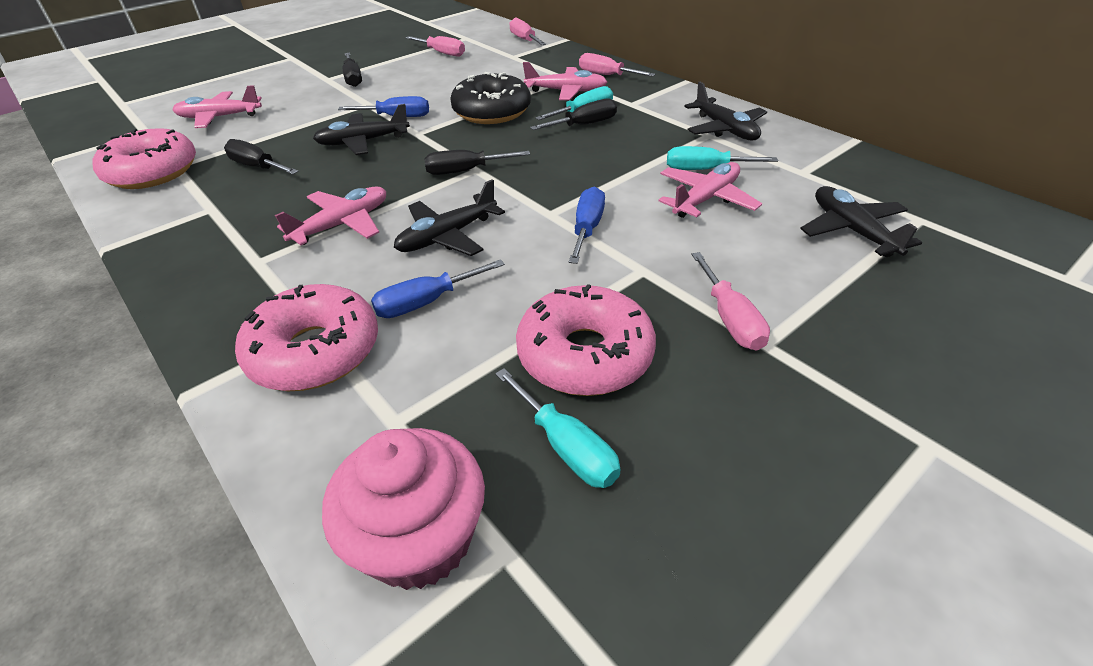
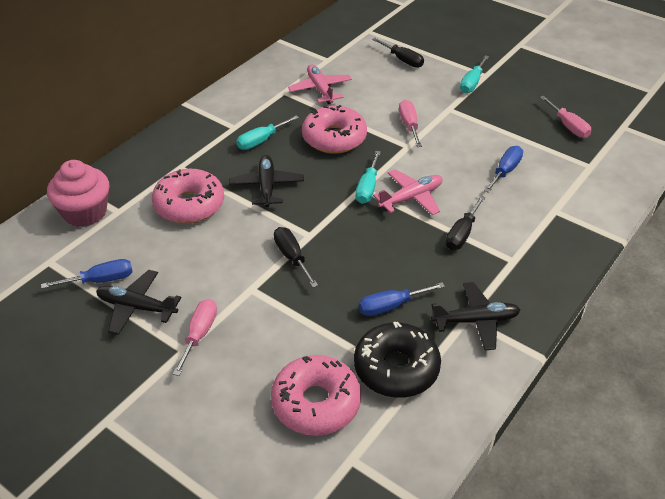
black plane: 4 -> 3
black screwdriver: 4 -> 3
pink plane: 4 -> 2
pink screwdriver: 4 -> 3

